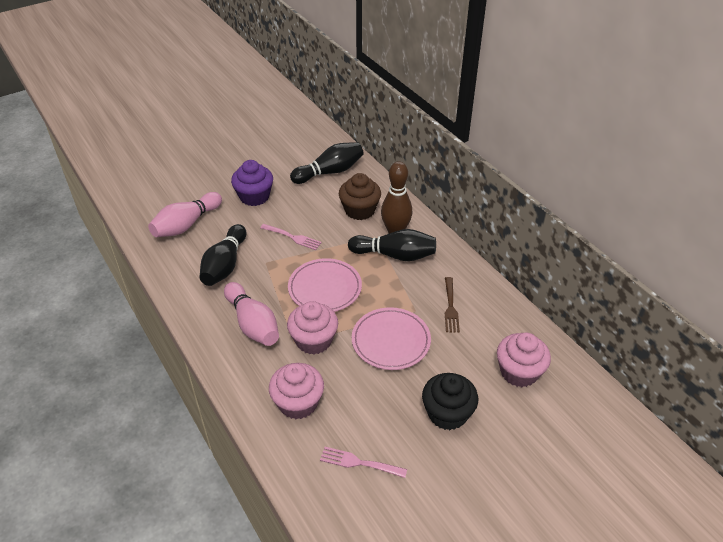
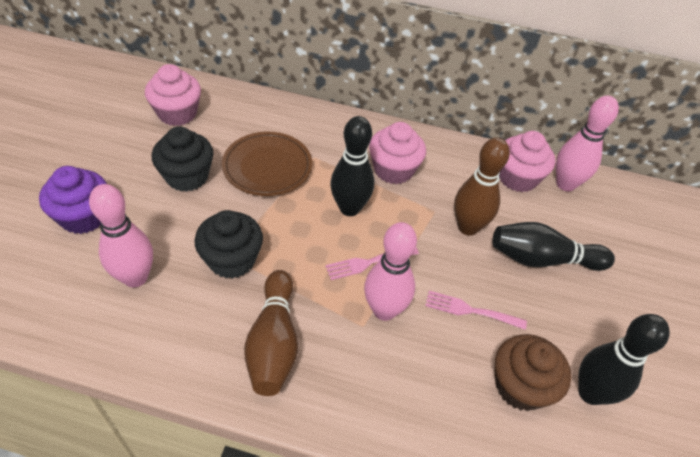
black cupcake: 1 -> 2
brown bowling pin: 1 -> 2
brown fork: 1 -> 0
brown plate: 0 -> 1
pink bowling pin: 2 -> 3
pink plate: 2 -> 0

